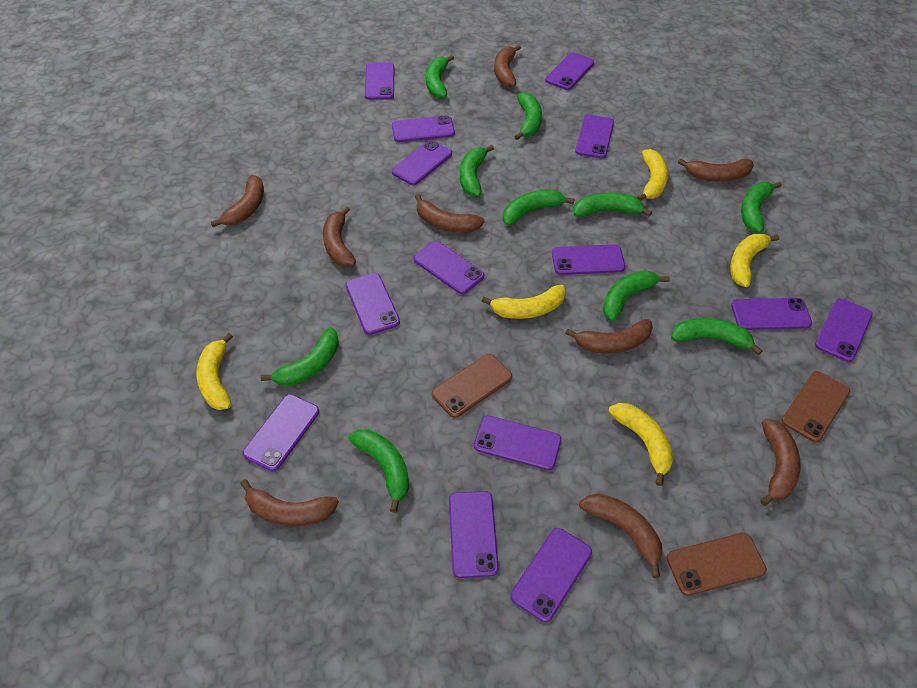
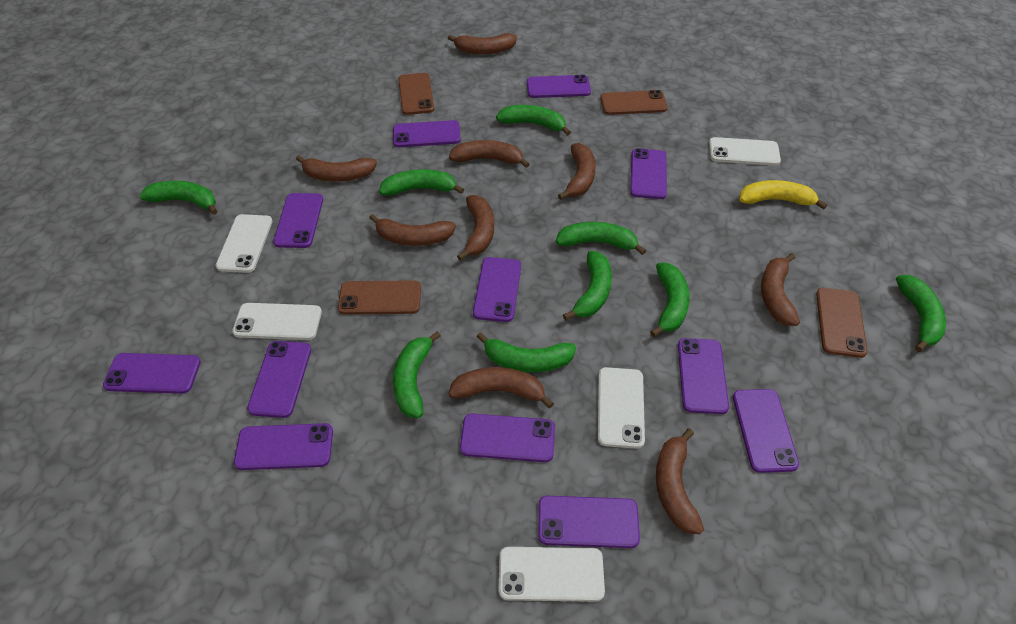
brown phone: 3 -> 4
green banana: 10 -> 9
purple phone: 14 -> 12
white phone: 0 -> 5
yellow banana: 5 -> 1

